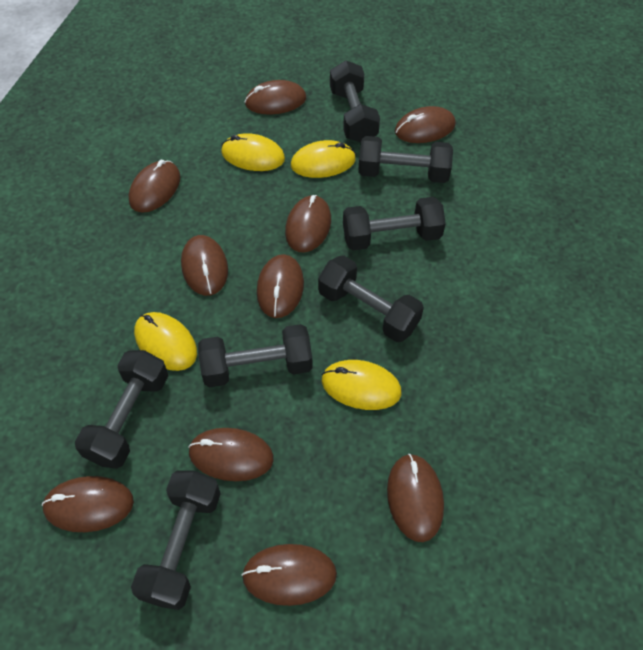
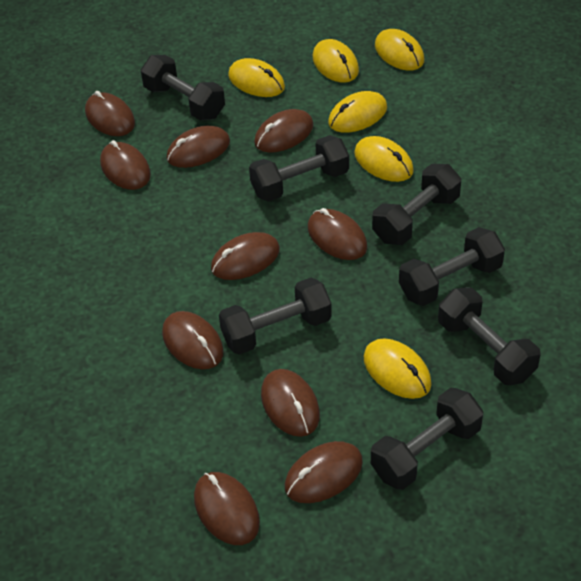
yellow mouse: 4 -> 6

